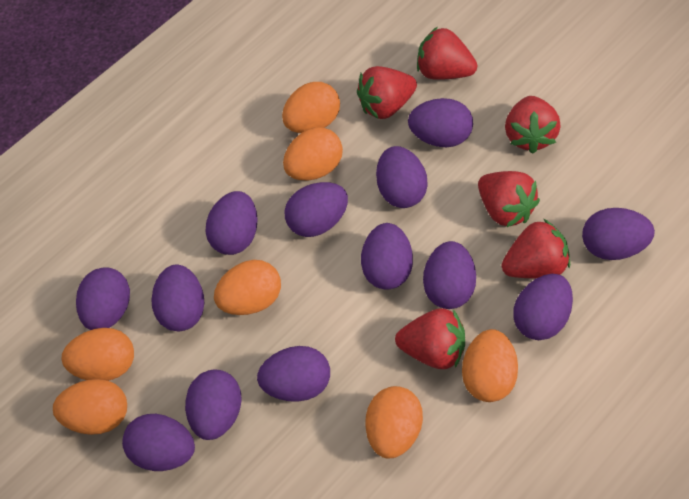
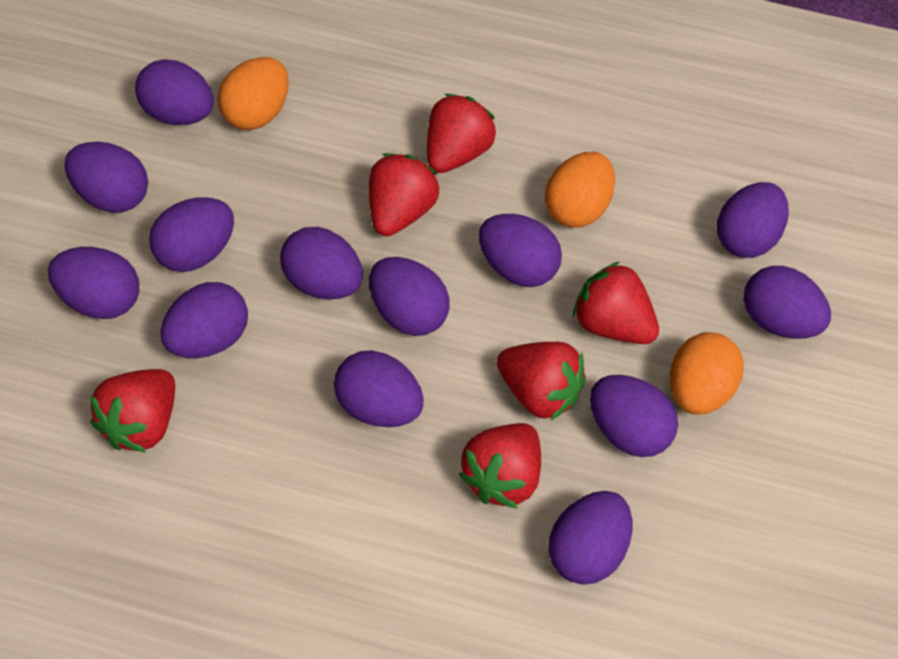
orange egg: 7 -> 3

